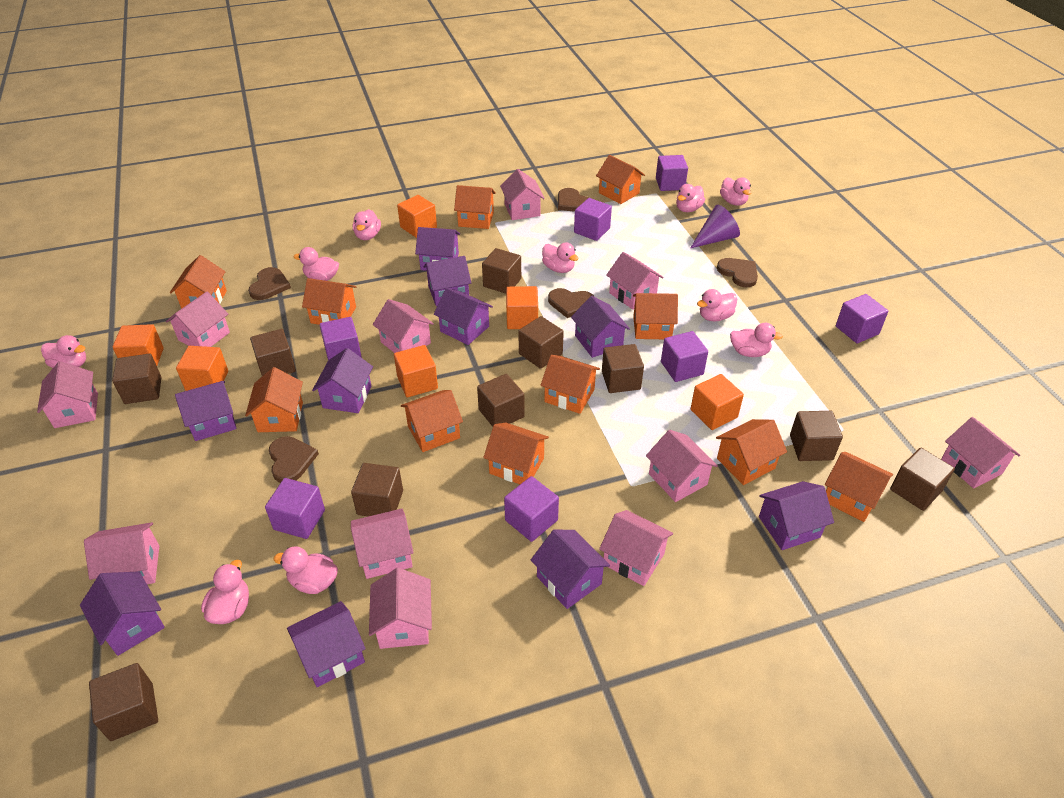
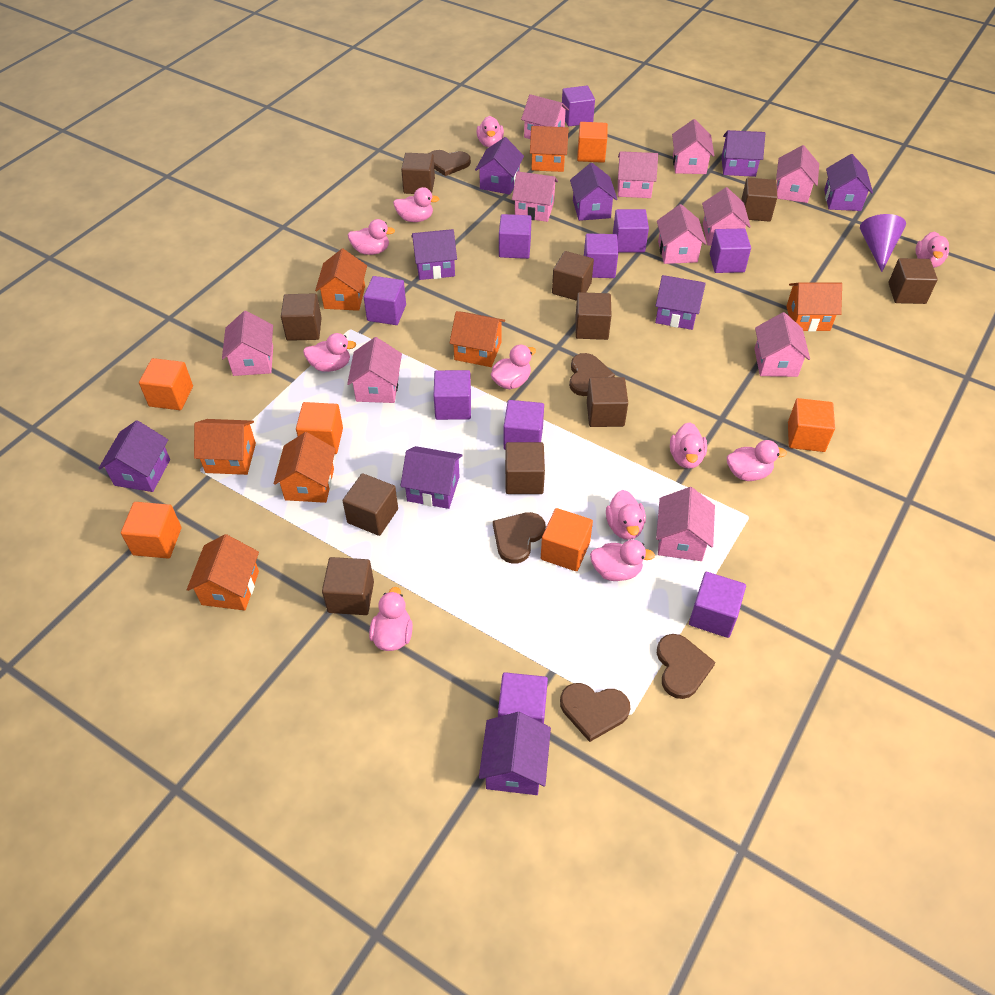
orange house: 11 -> 7
pink duck: 10 -> 11
purple cube: 7 -> 10
purple house: 10 -> 9

